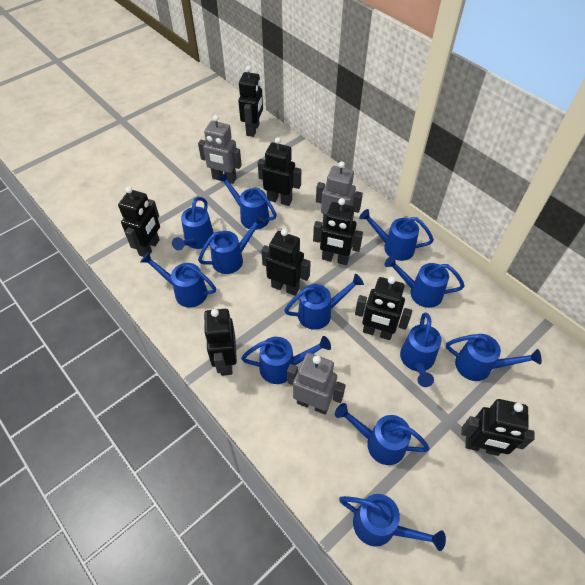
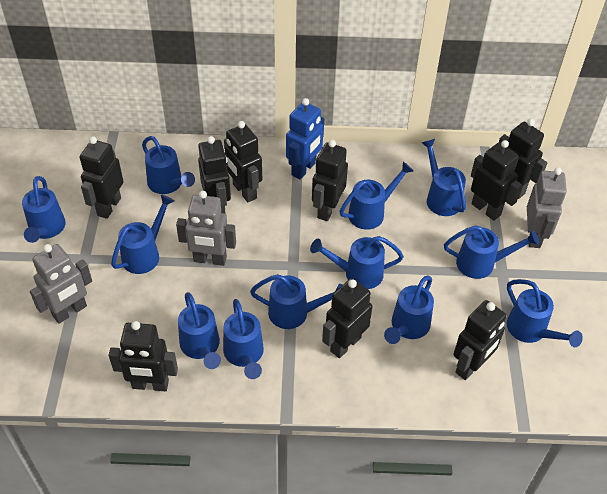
black robot: 8 -> 9
blue robot: 0 -> 1

